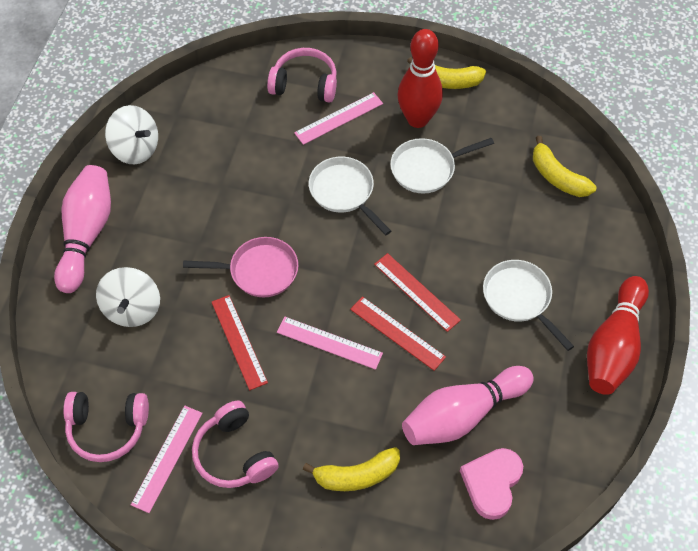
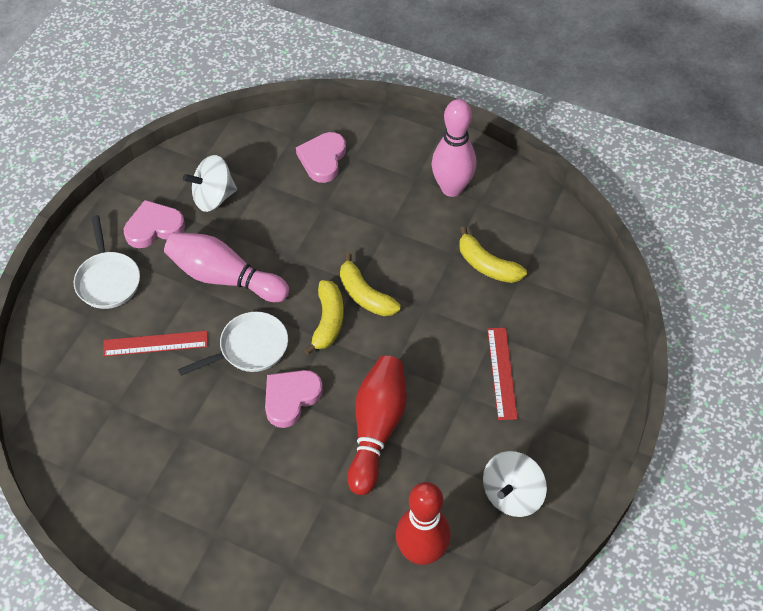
pink headphones: 3 -> 0
pink heart: 1 -> 3
pink pan: 1 -> 0
pink ruler: 3 -> 0
red ruler: 3 -> 2
white pan: 3 -> 2

